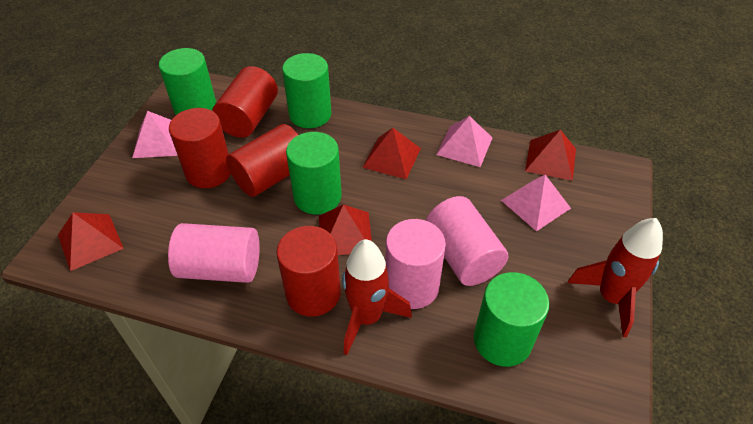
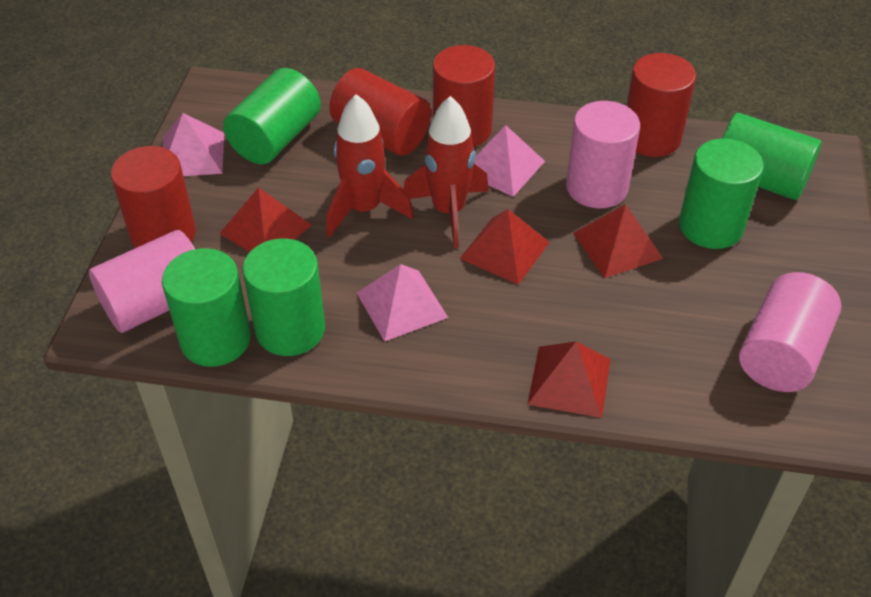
green cylinder: 4 -> 5

